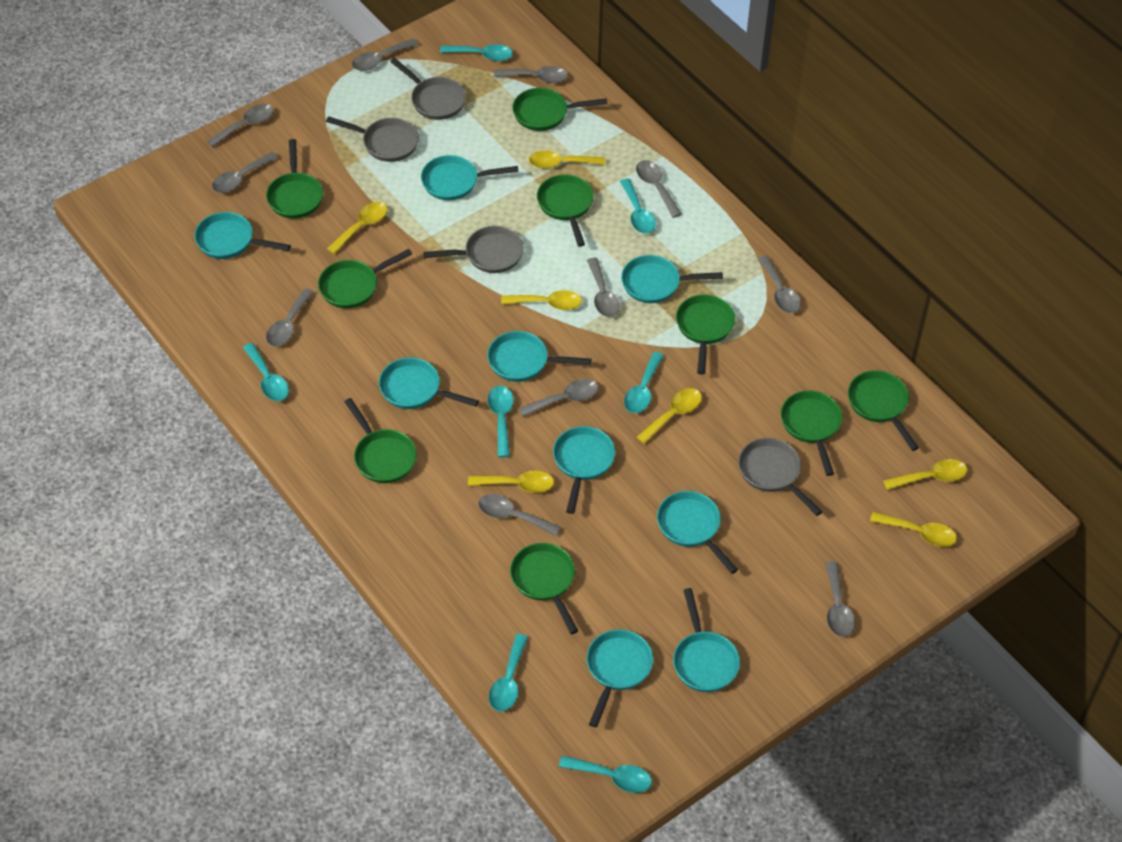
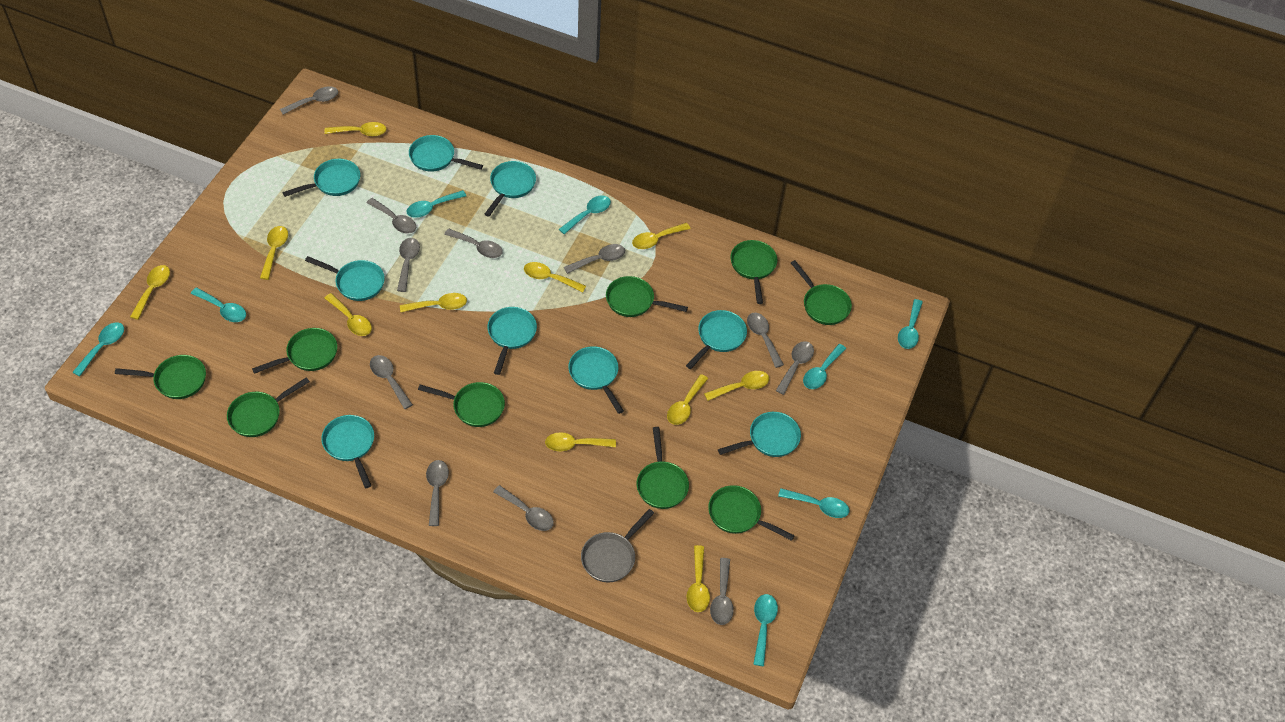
grey pan: 4 -> 1
turquoise spoon: 7 -> 8
yellow spoon: 7 -> 11

